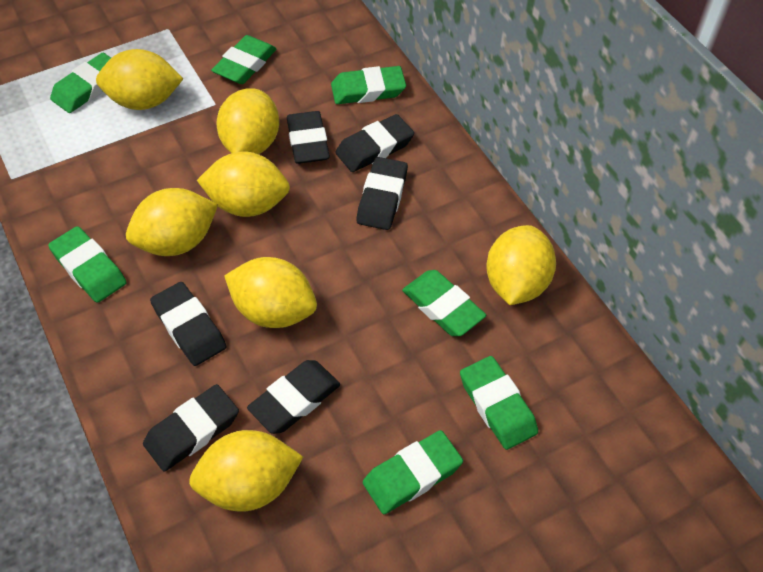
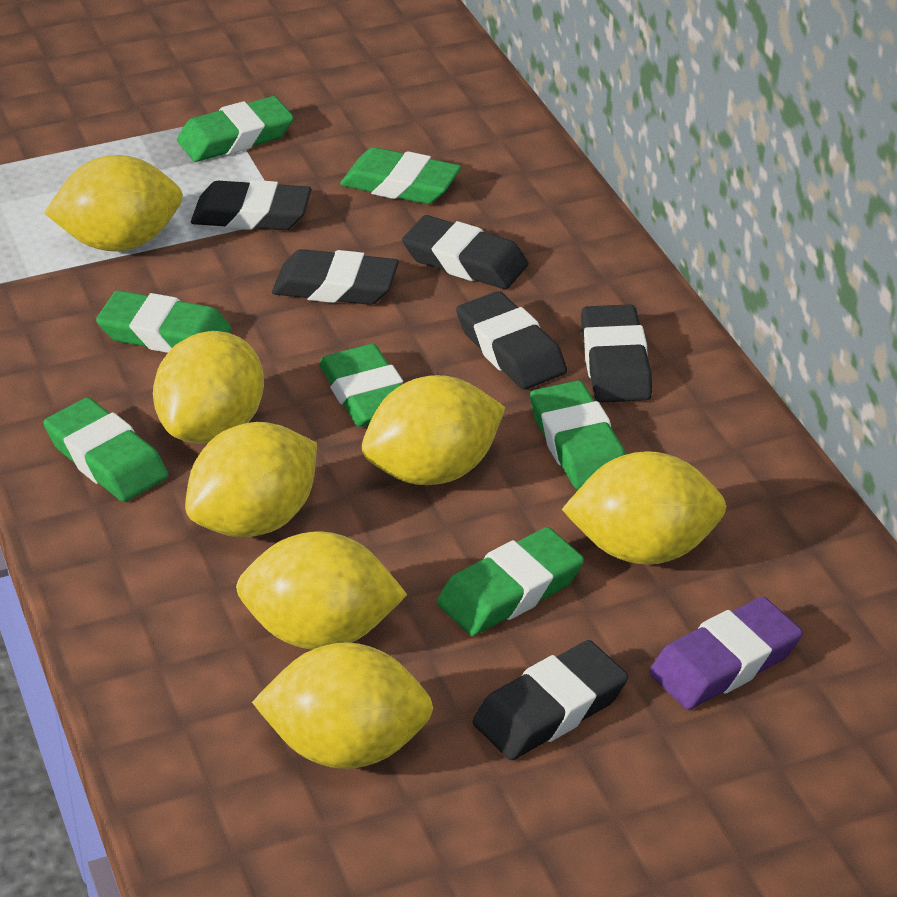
purple eraser: 0 -> 1

